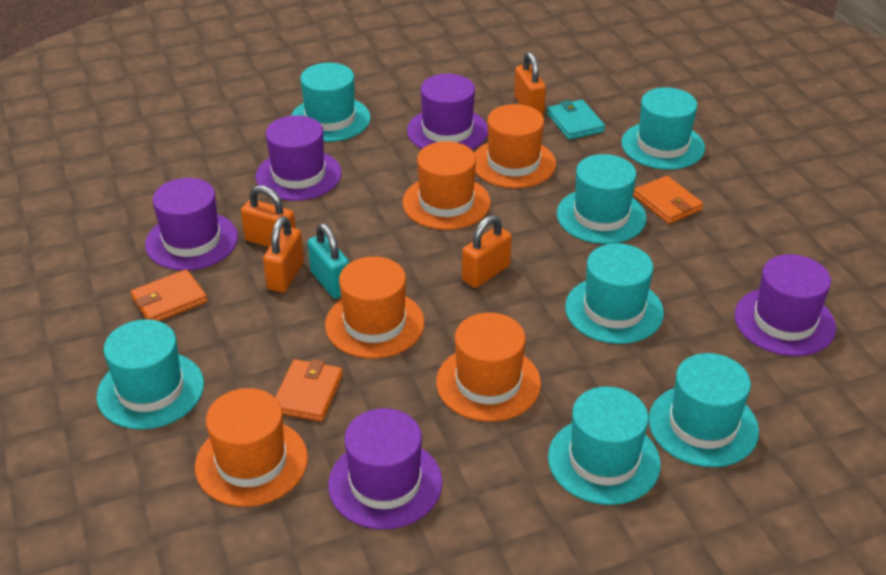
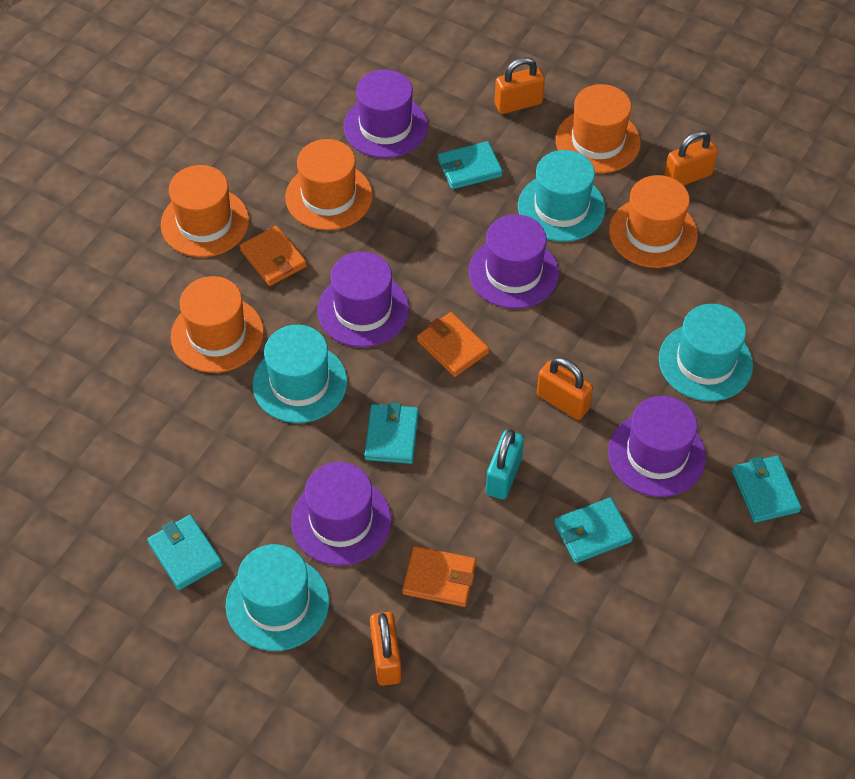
turquoise hat: 7 -> 4
turquoise wallet: 1 -> 5

